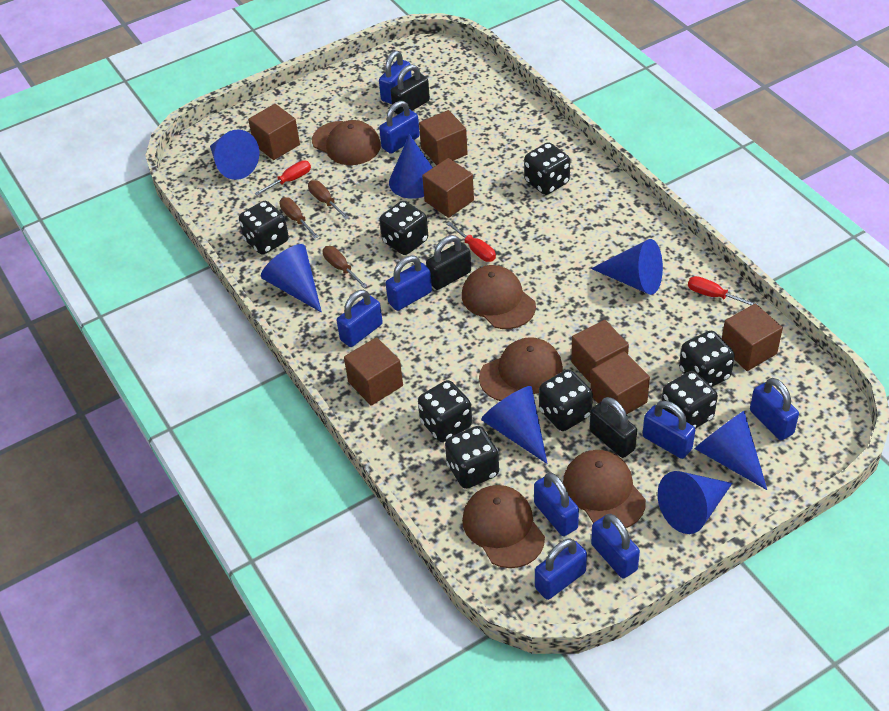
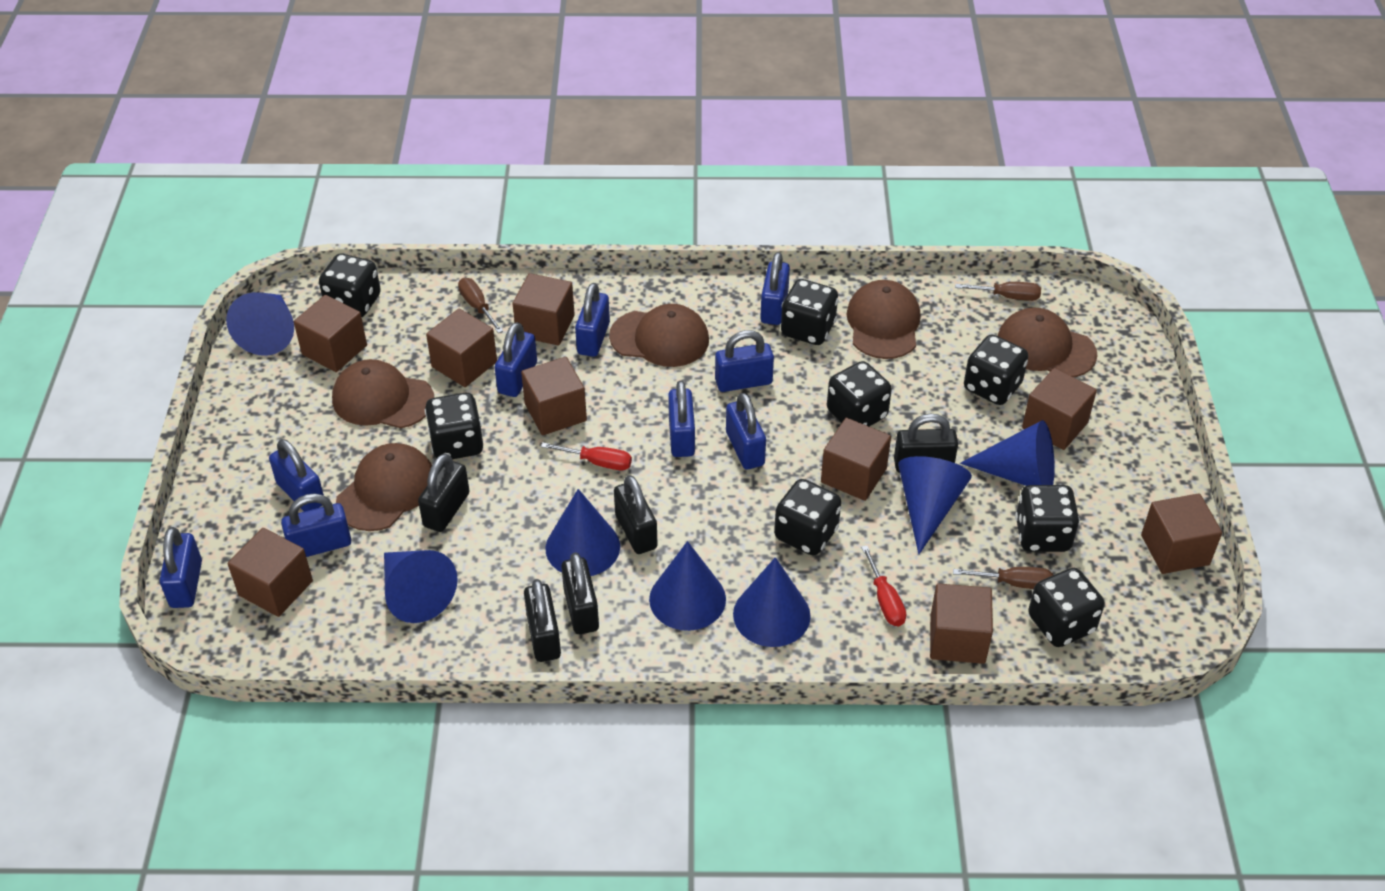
black padlock: 3 -> 5
brown cube: 7 -> 9
red screwdriver: 3 -> 2

